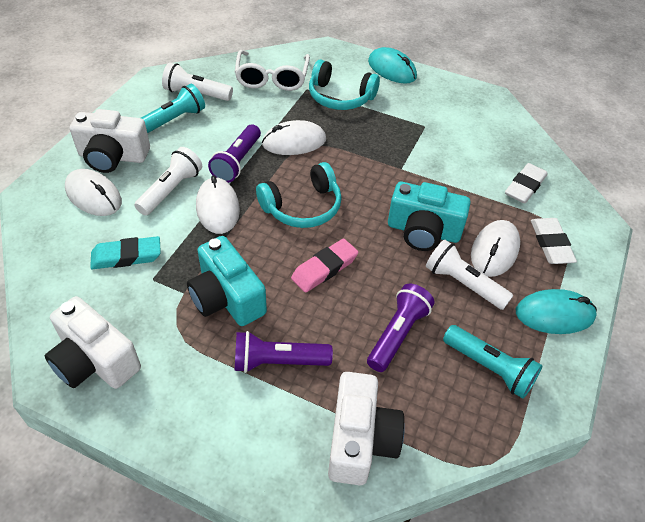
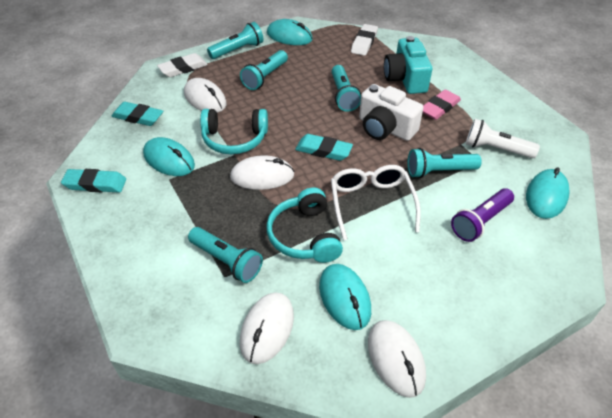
purple flashlight: 3 -> 1
turquoise camera: 2 -> 1
turquoise eraser: 1 -> 3
turquoise flashlight: 2 -> 5
turquoise mouse: 2 -> 4
white camera: 3 -> 1
white flashlight: 3 -> 1

